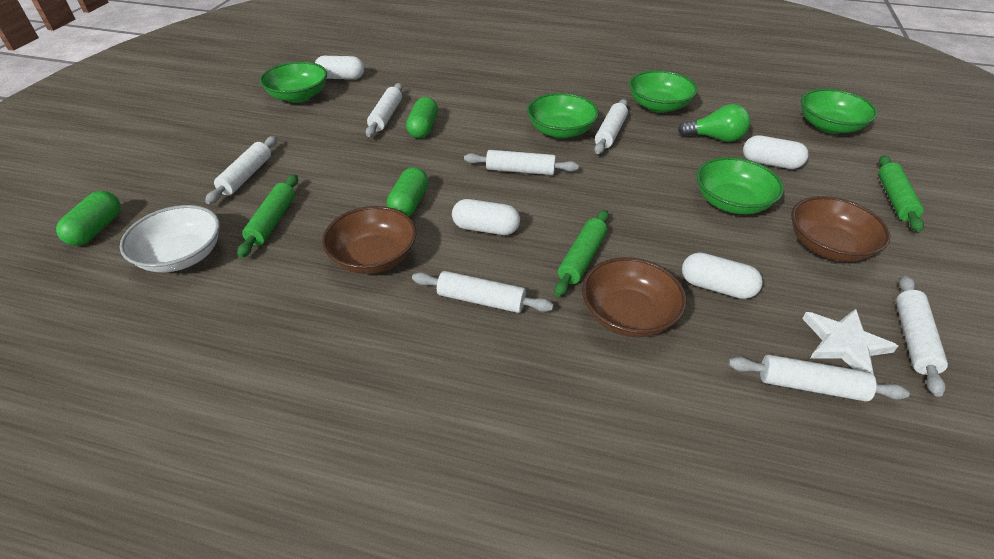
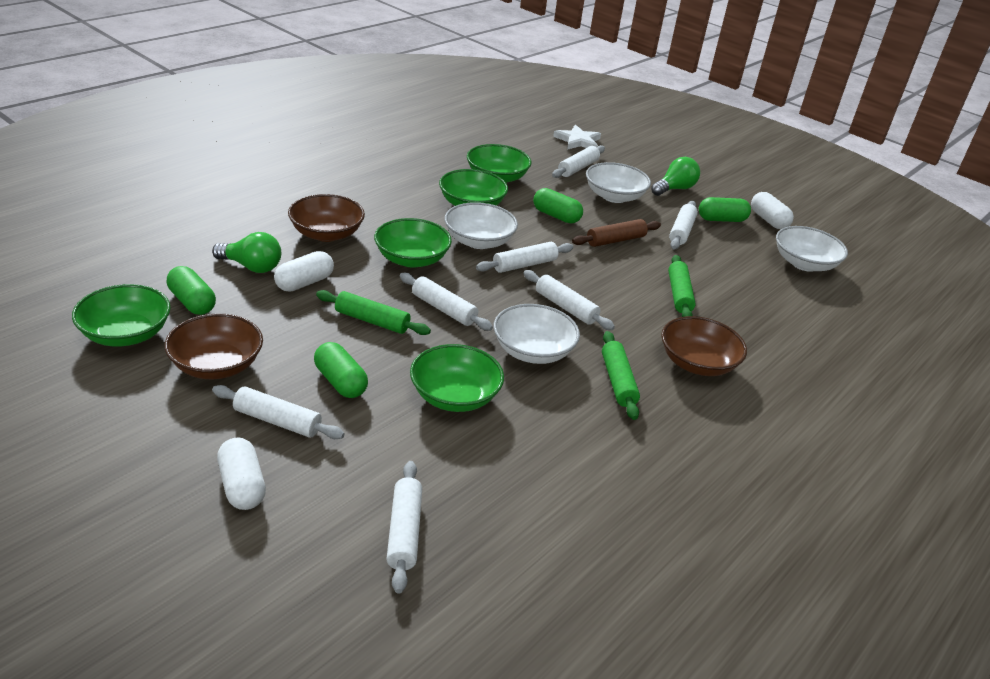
brown rolling pin: 0 -> 1
green capsule: 3 -> 4
green light bulb: 1 -> 2
white bowl: 1 -> 4
white capsule: 4 -> 3

